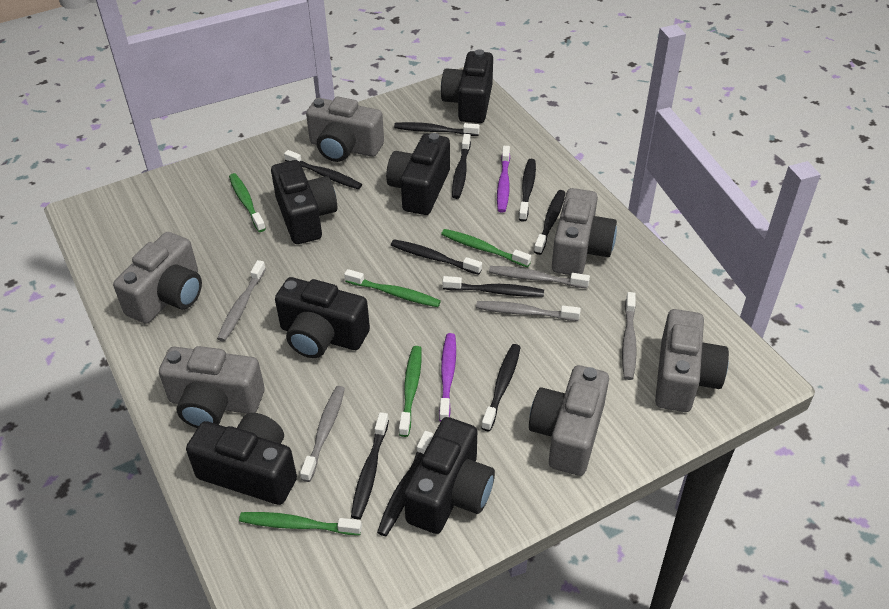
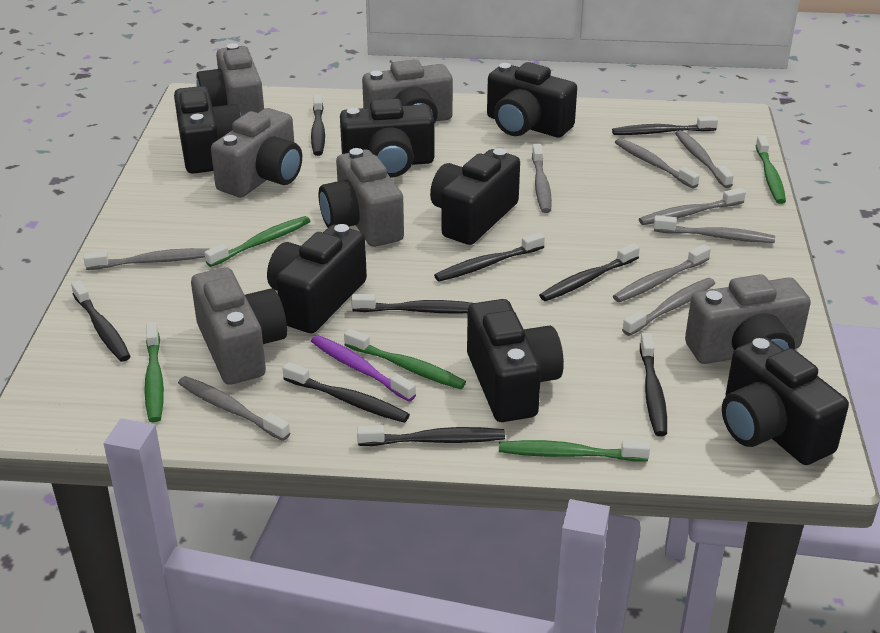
black camera: 6 -> 7
black toothbrush: 10 -> 9
grey toothbrush: 5 -> 9
purple toothbrush: 2 -> 1

